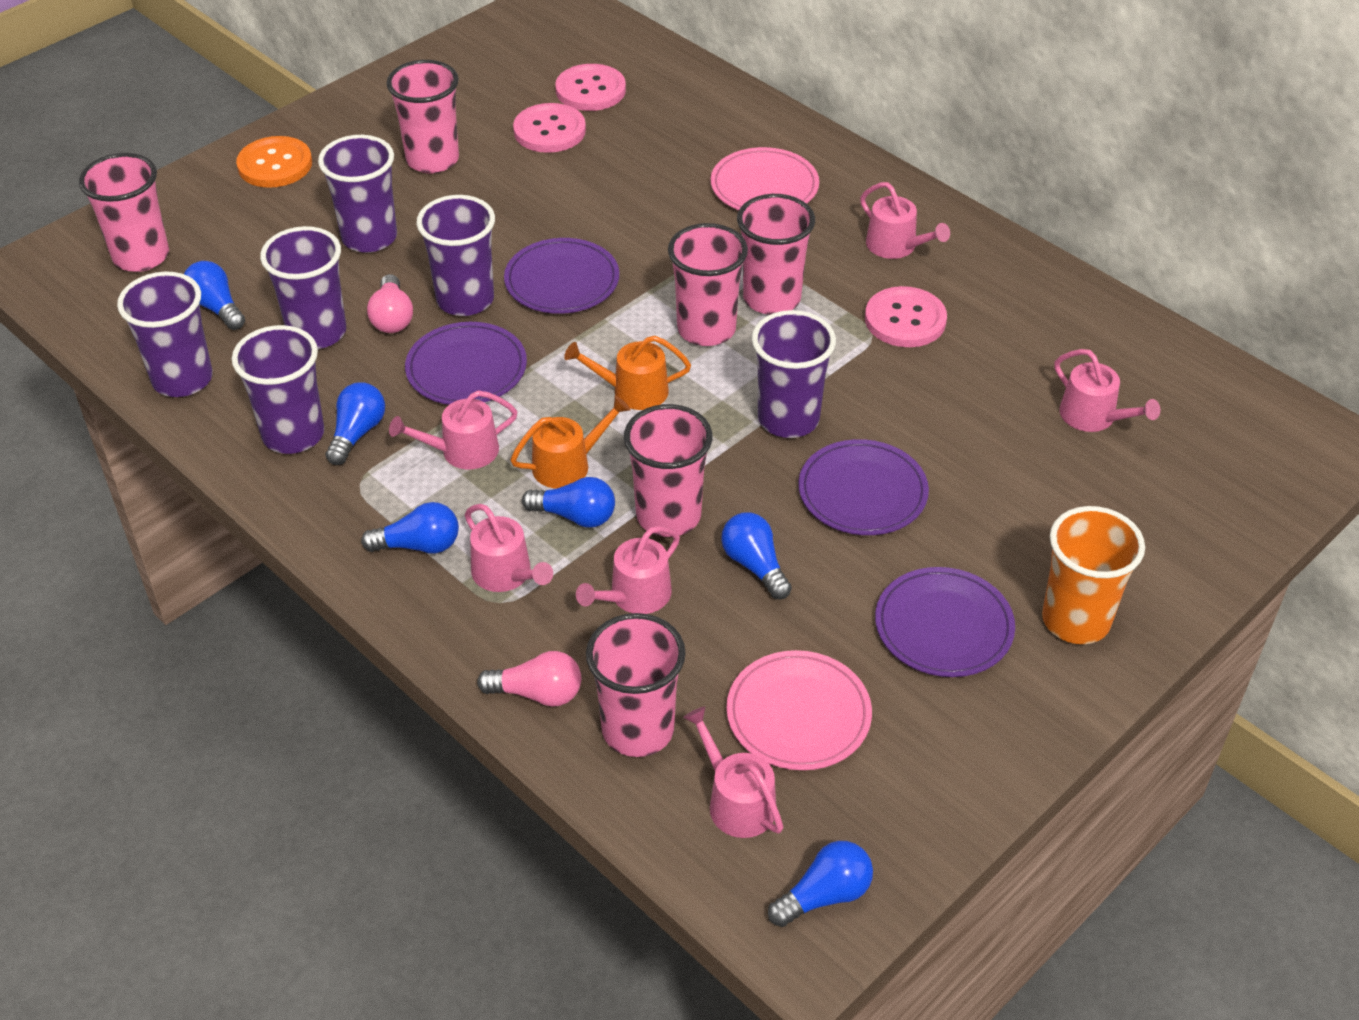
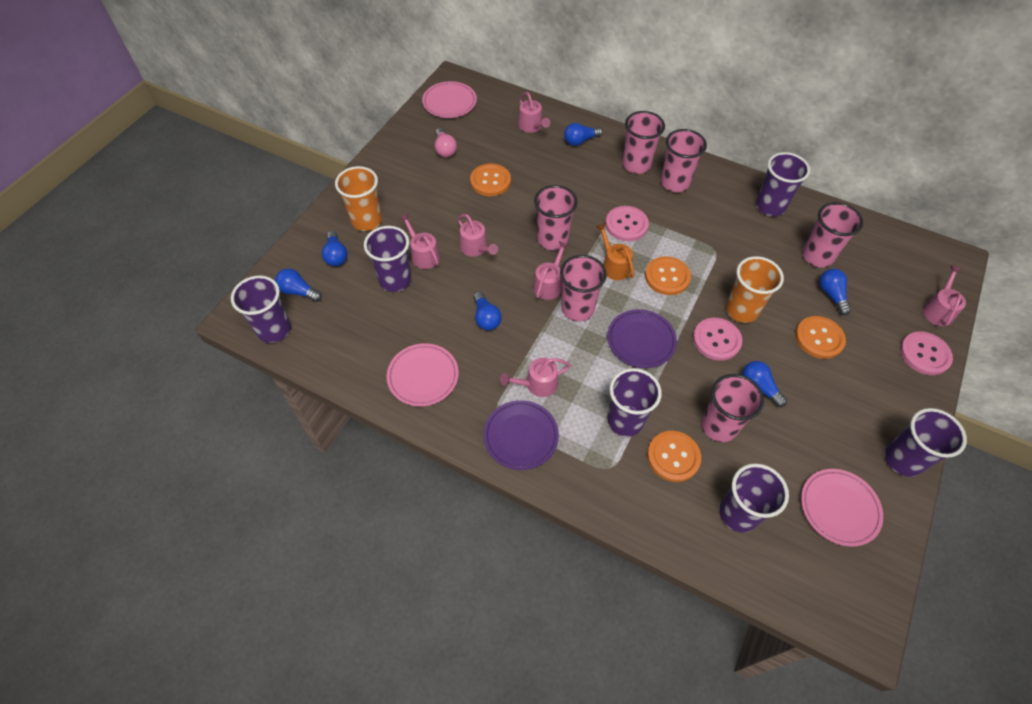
orange button: 1 -> 4
orange cup: 1 -> 2
orange watering can: 2 -> 1
pink light bulb: 2 -> 1
pink plate: 2 -> 3
purple plate: 4 -> 2

